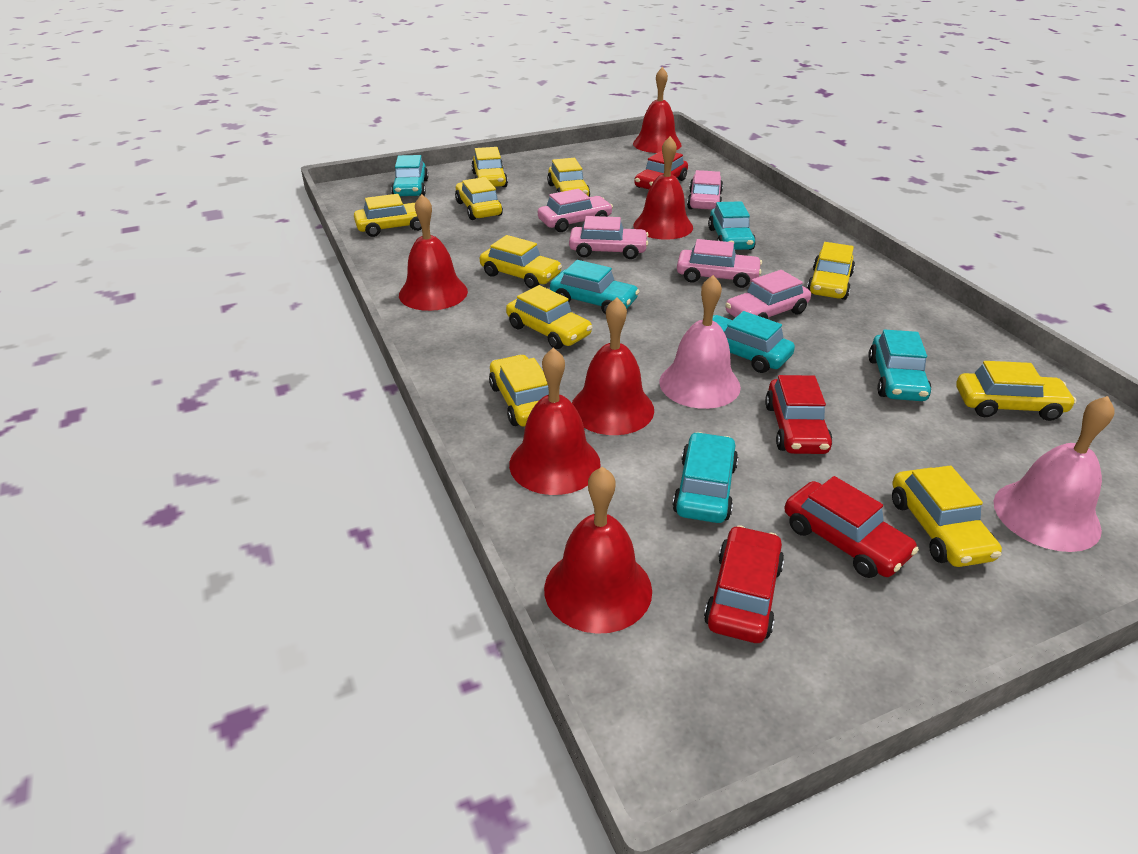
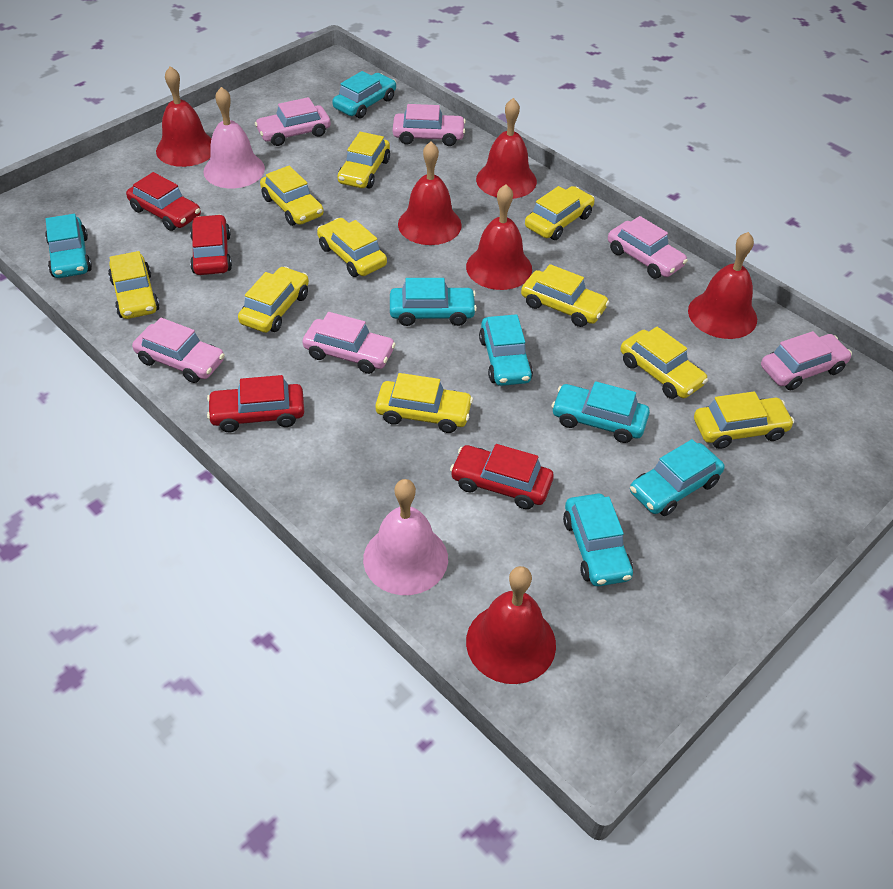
pink car: 5 -> 6
turquoise car: 6 -> 7

